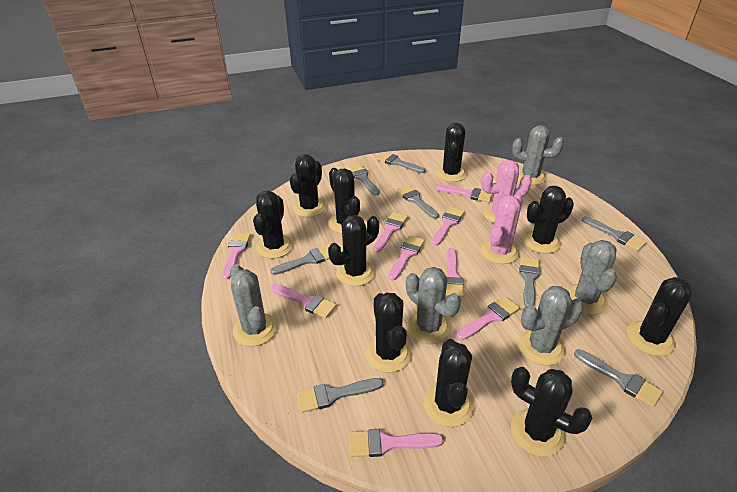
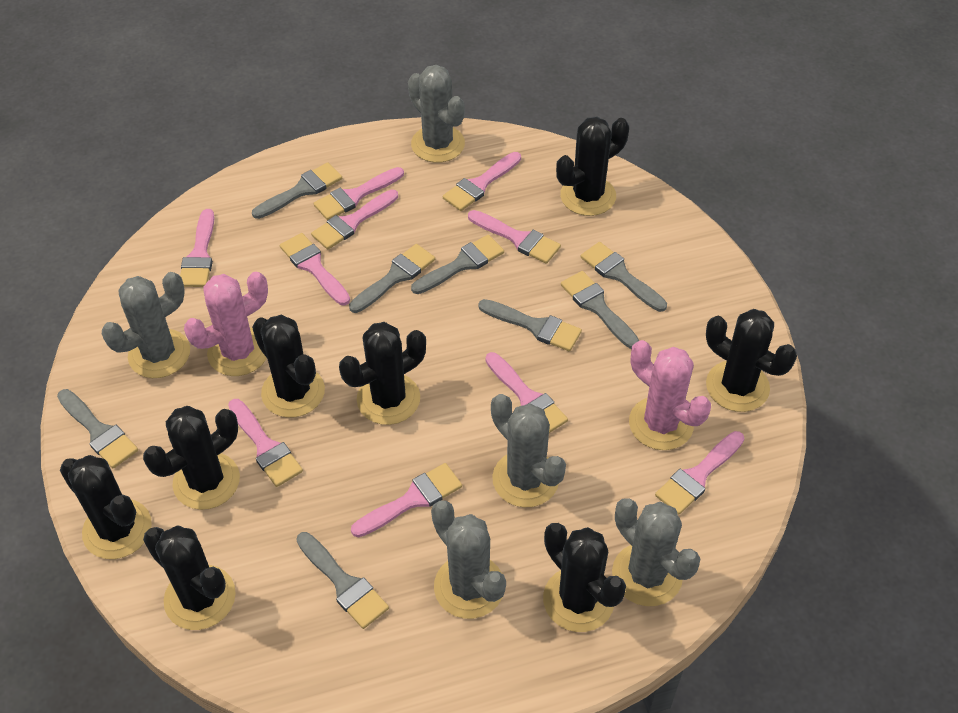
black cactus: 10 -> 8
pink brush: 9 -> 10

